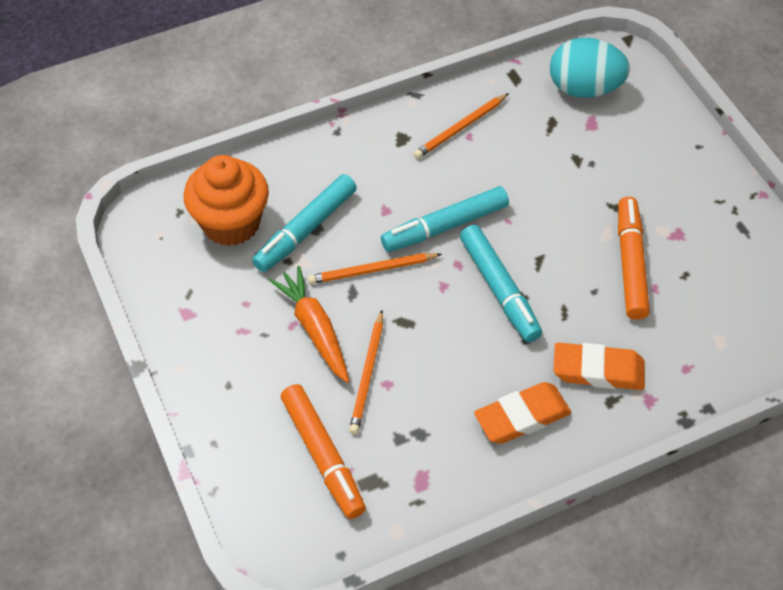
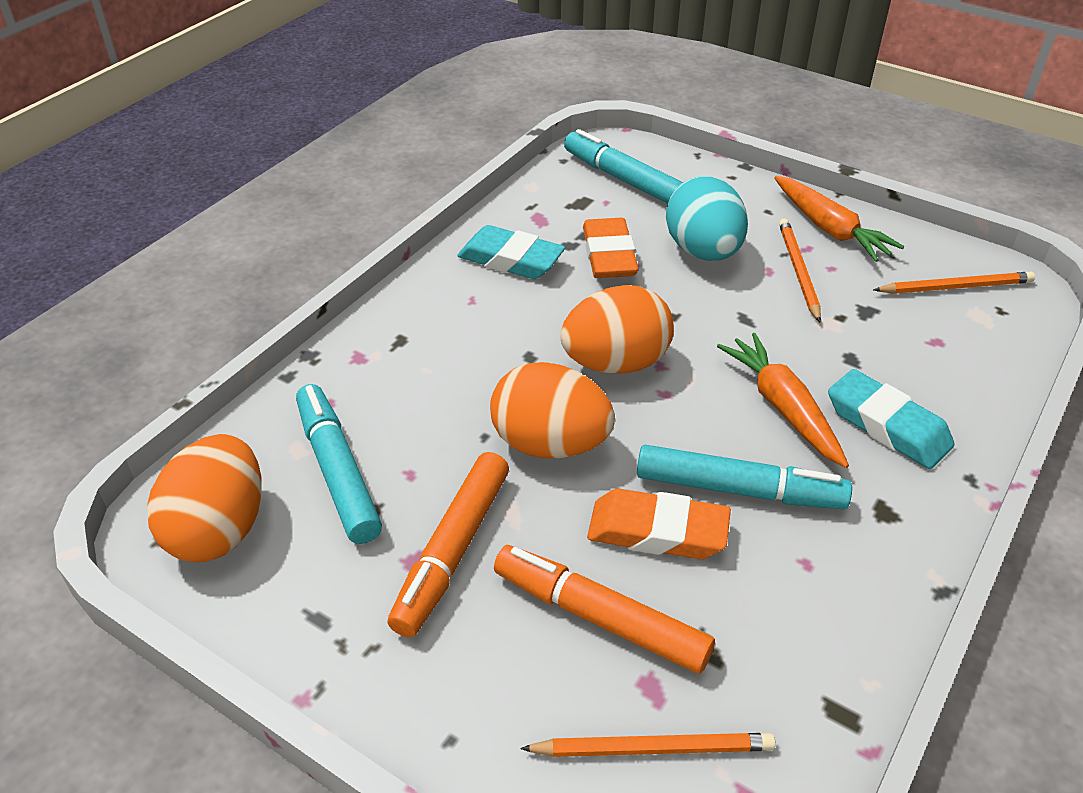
orange carrot: 1 -> 2
orange cupcake: 1 -> 0
orange egg: 0 -> 3
turquoise eraser: 0 -> 2

